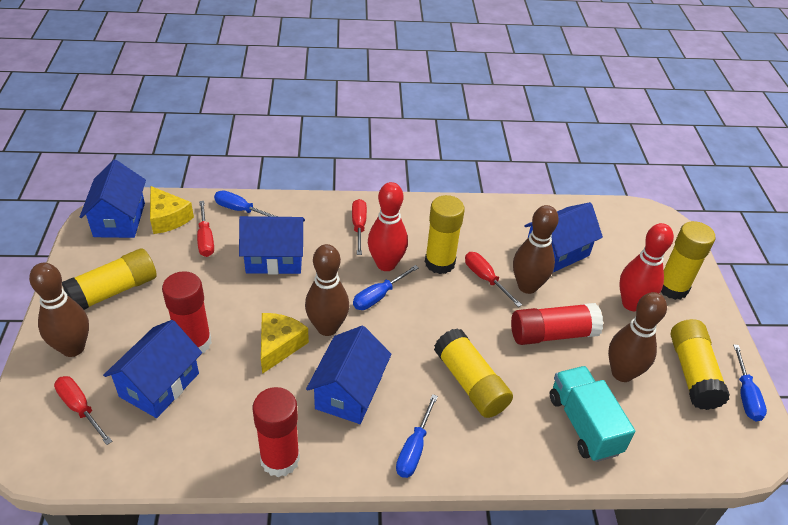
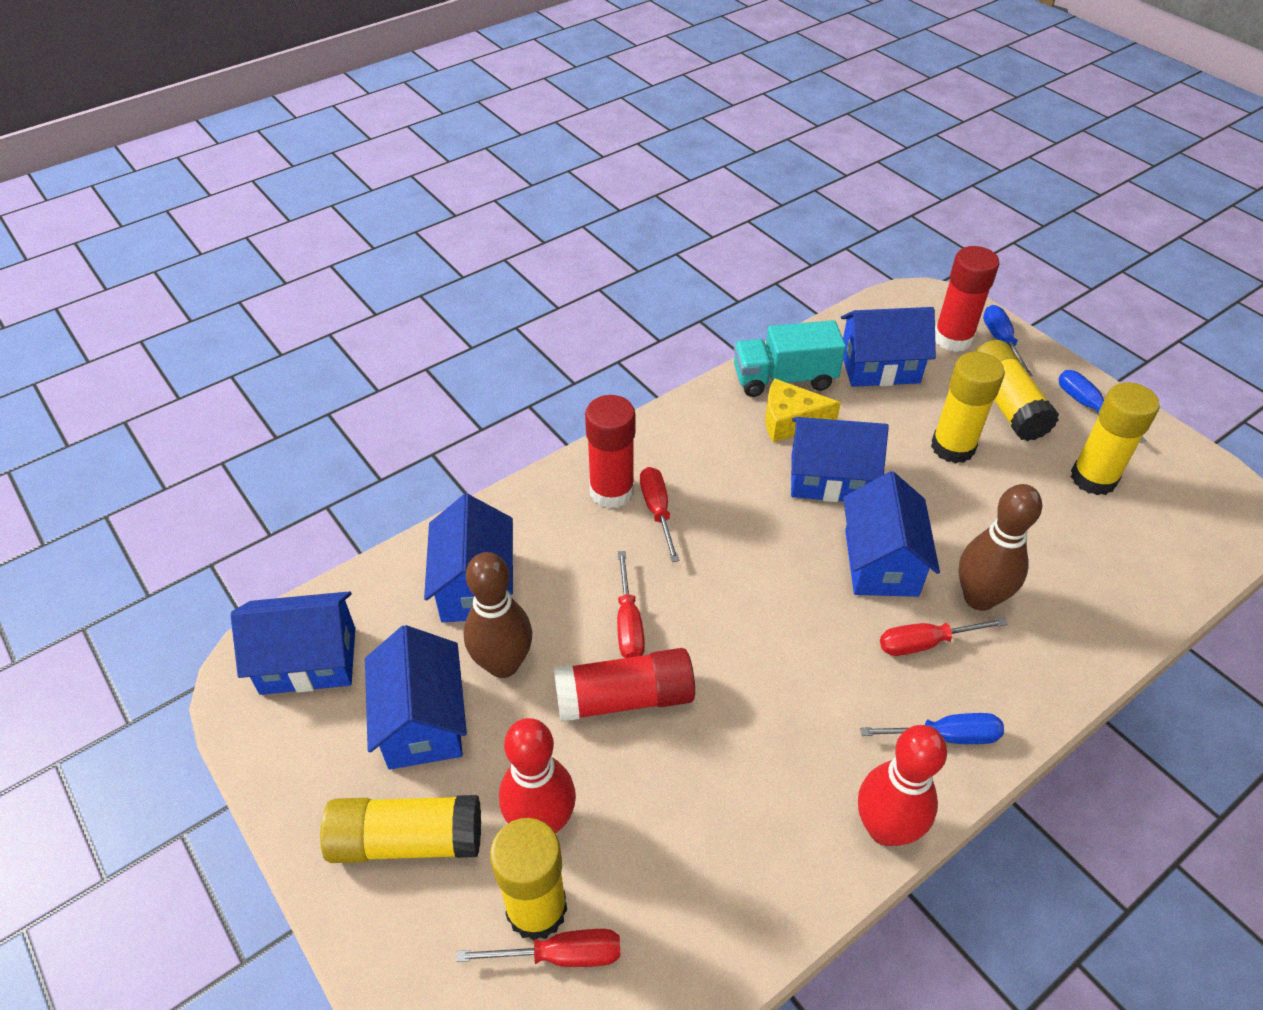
blue house: 5 -> 6
blue screwdriver: 4 -> 3
brown bowling pin: 4 -> 2
yellow cheese: 2 -> 1

